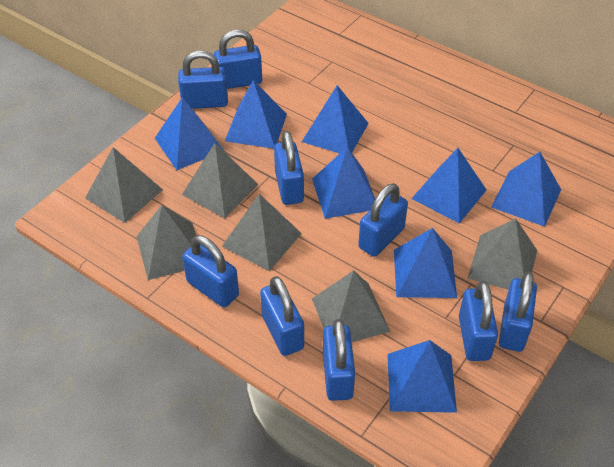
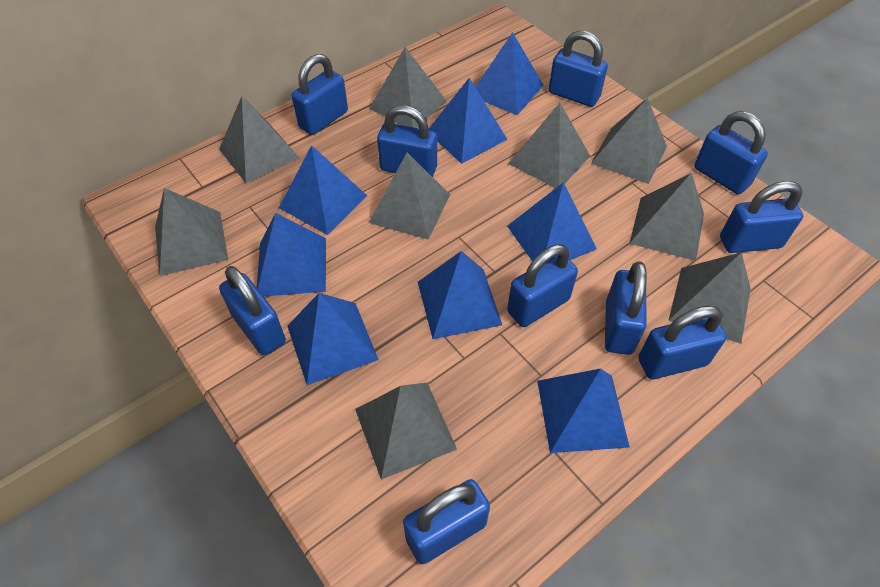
blue padlock: 9 -> 10
grey pyramid: 6 -> 9

